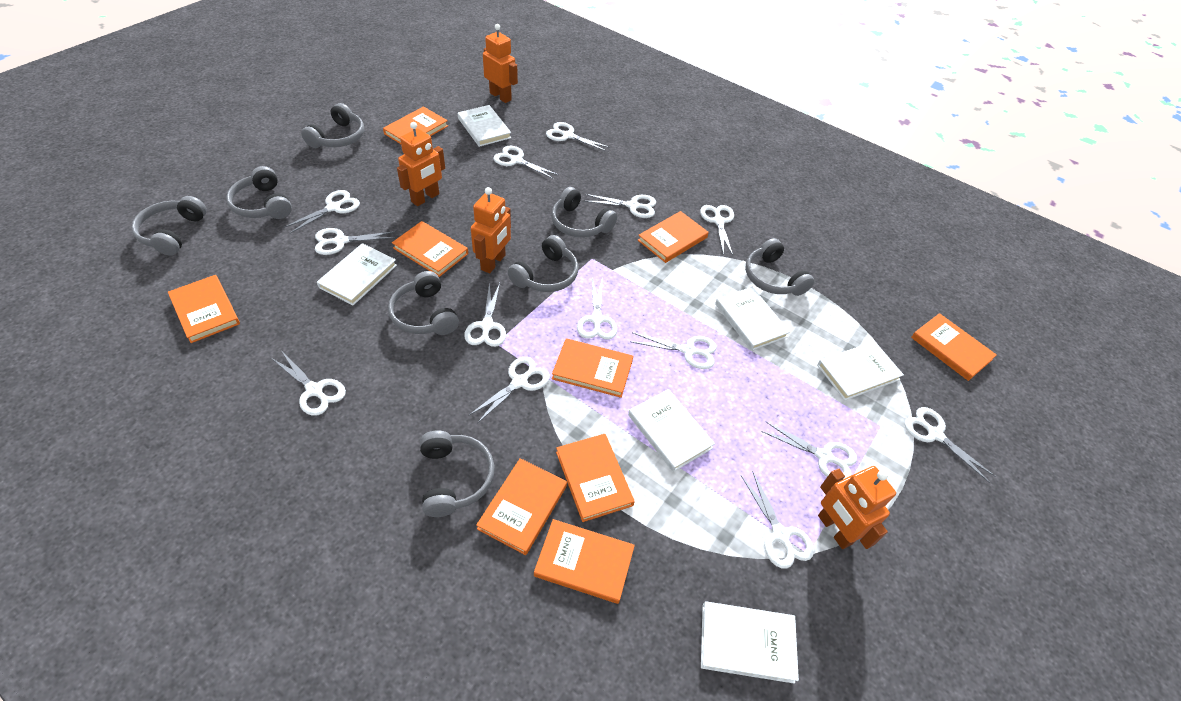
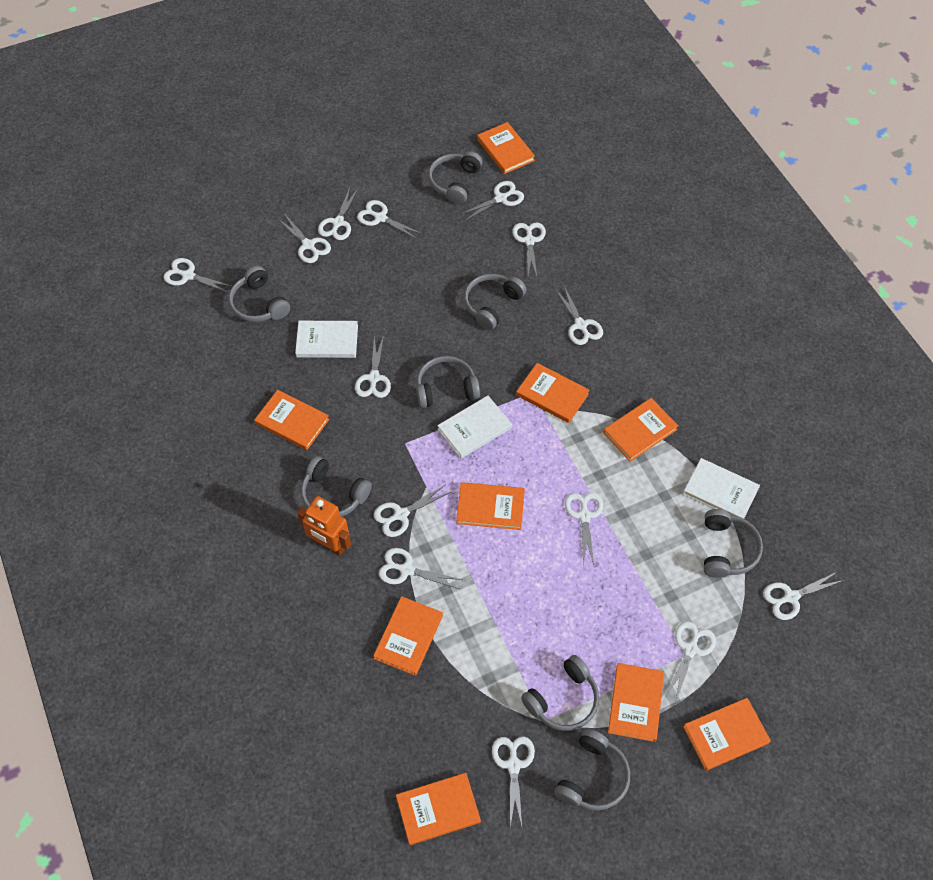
orange robot: 4 -> 1
white book: 6 -> 3

